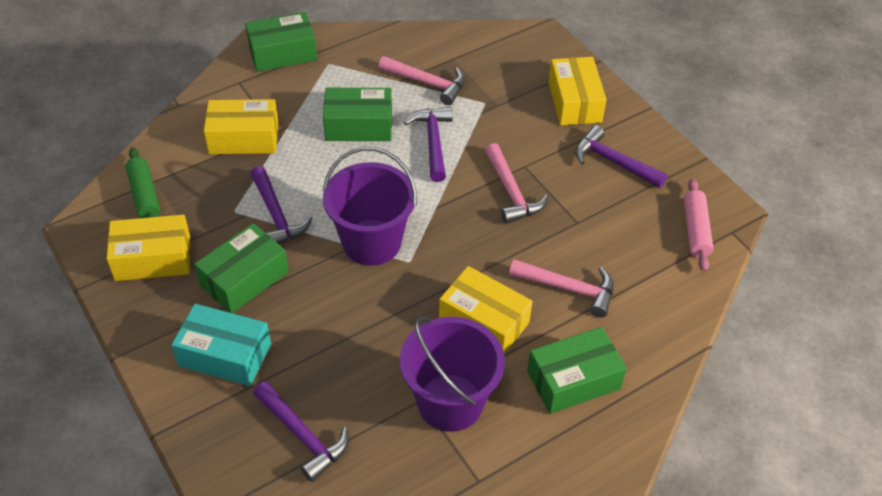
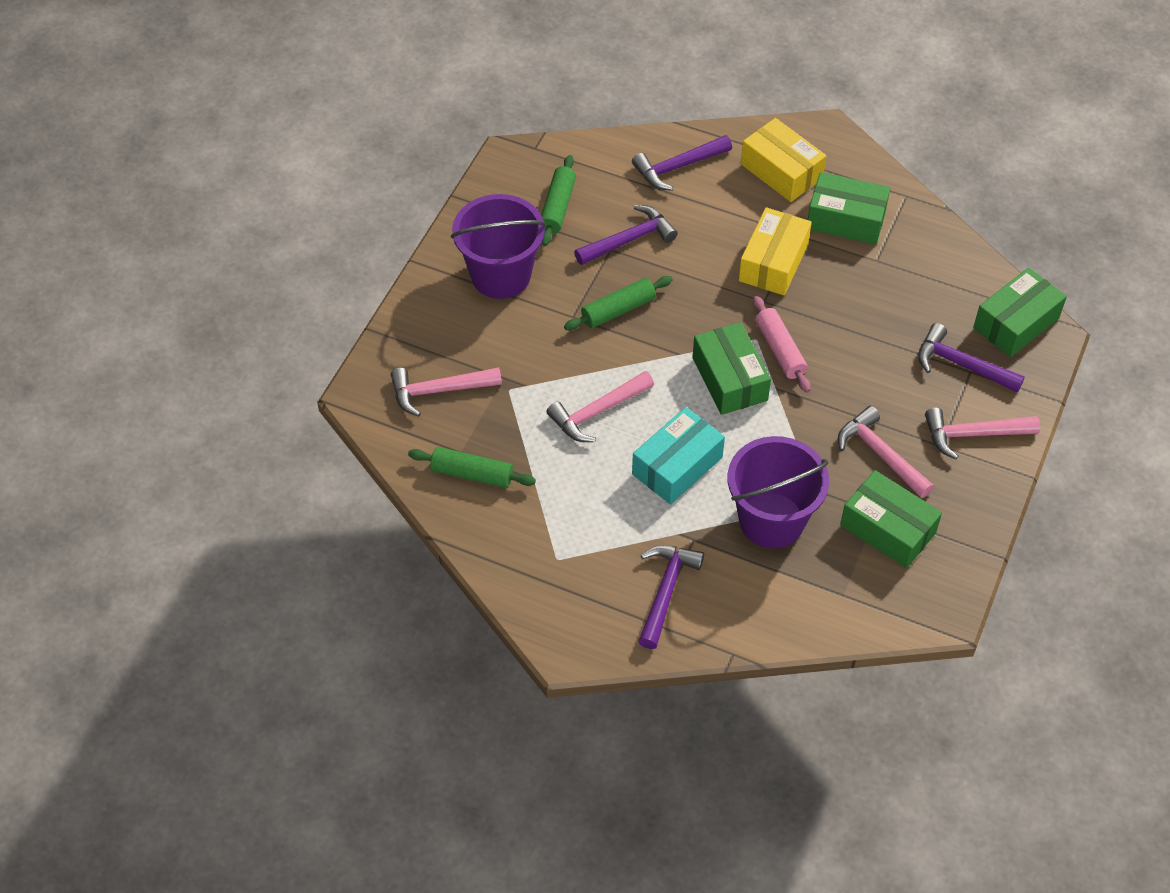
green rolling pin: 1 -> 3
pink hammer: 3 -> 4
yellow box: 4 -> 2

